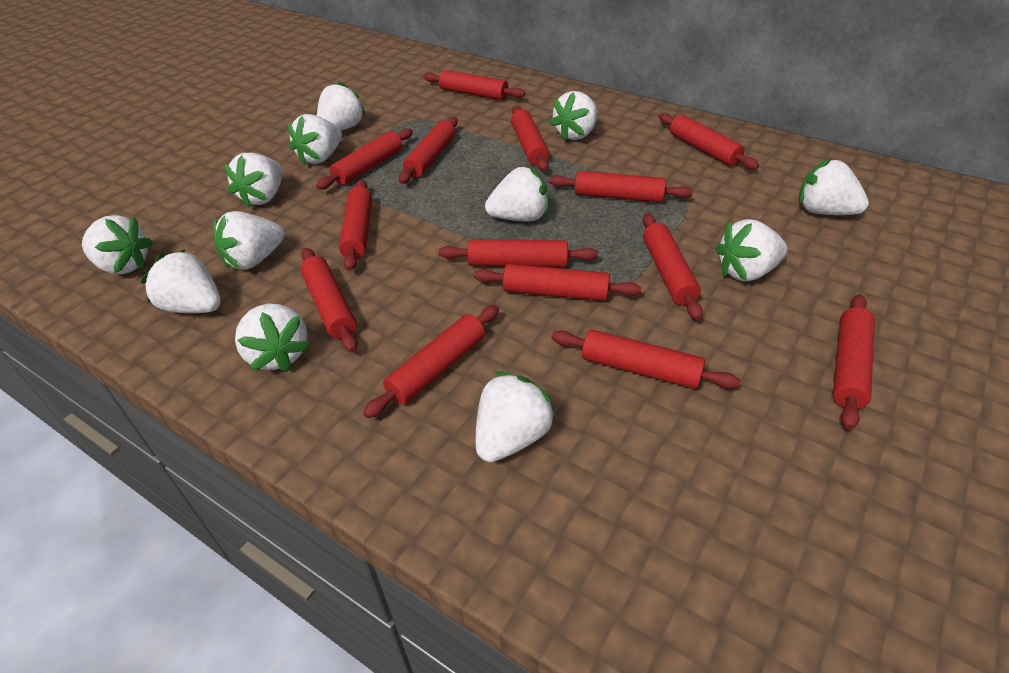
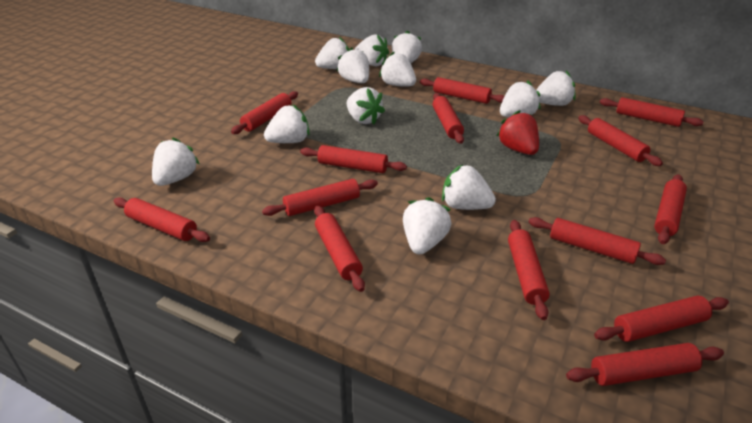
red strawberry: 0 -> 1

